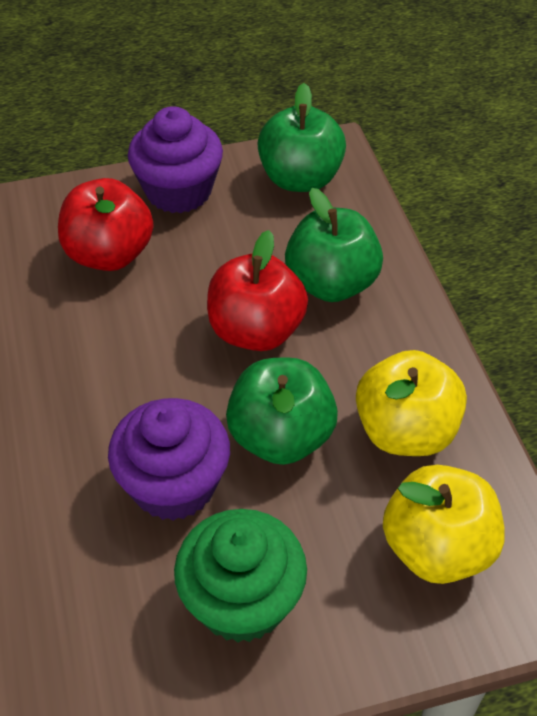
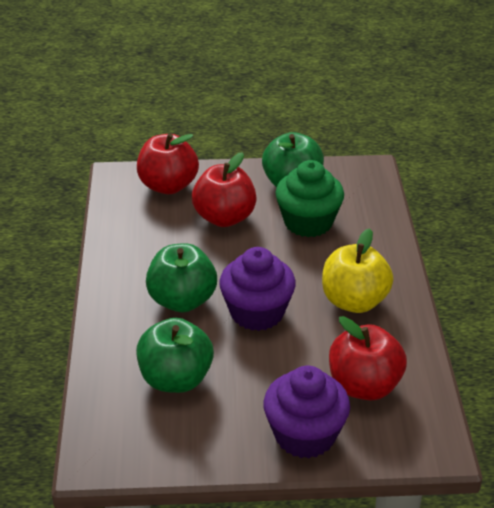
red apple: 2 -> 3
yellow apple: 2 -> 1

